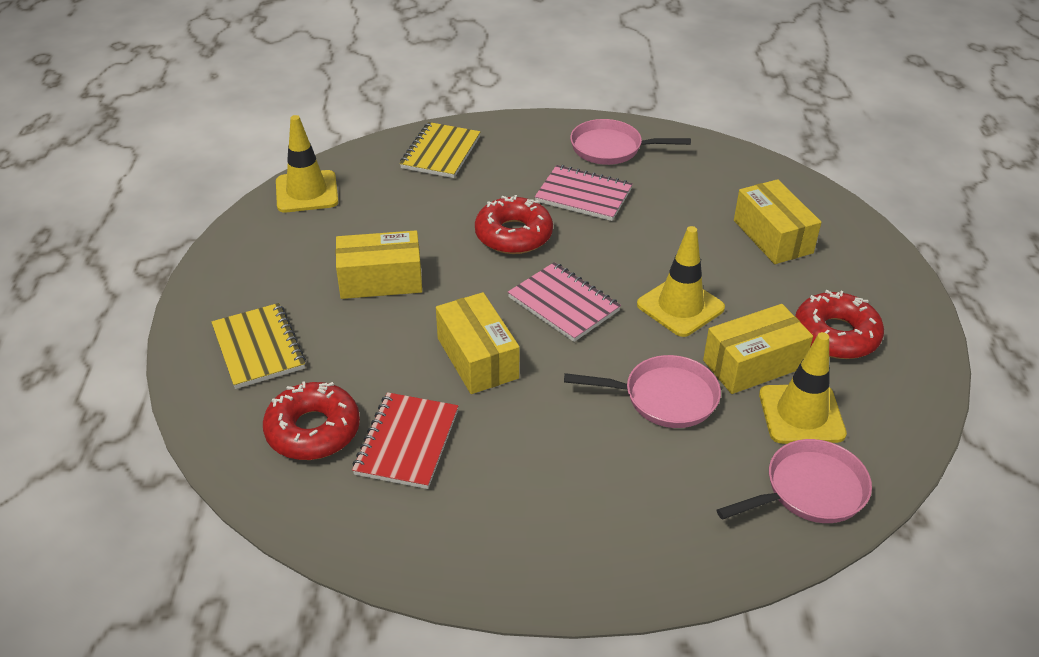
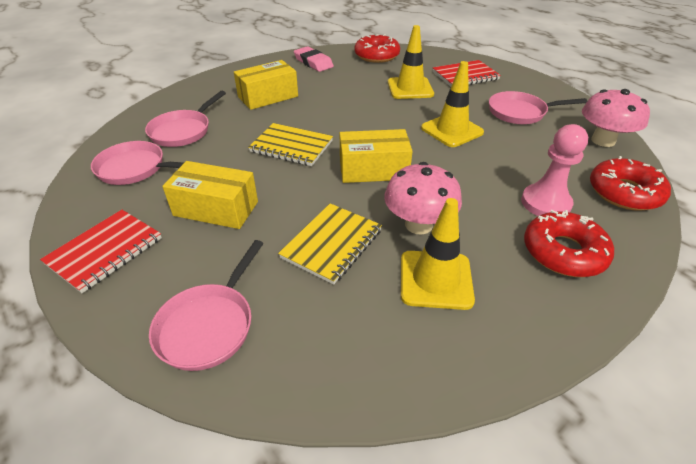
pink eraser: 0 -> 1
pink mushroom: 0 -> 2
pink notebook: 2 -> 0
pink pan: 3 -> 4
pink pawn: 0 -> 1
red notebook: 1 -> 2
yellow box: 4 -> 3

